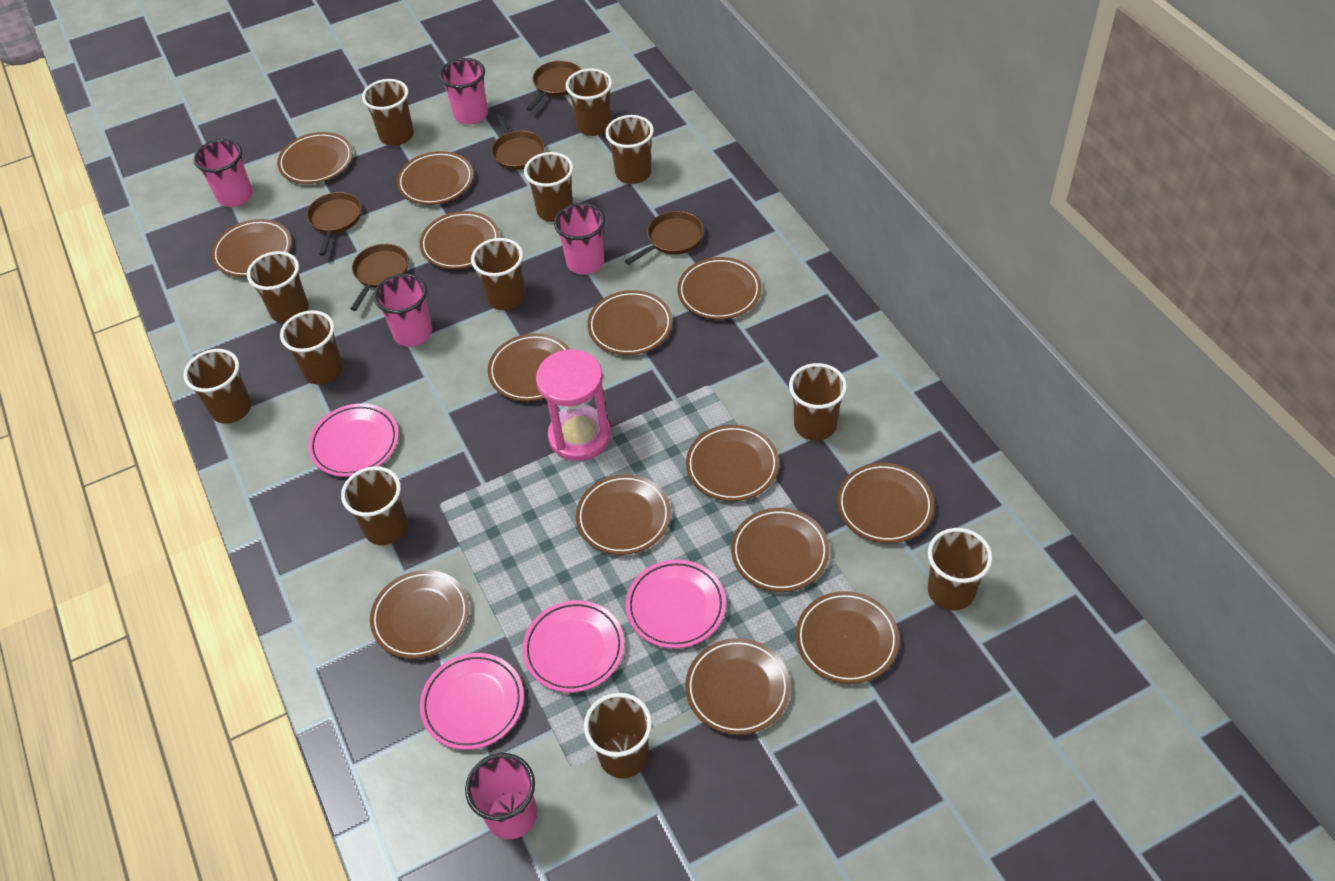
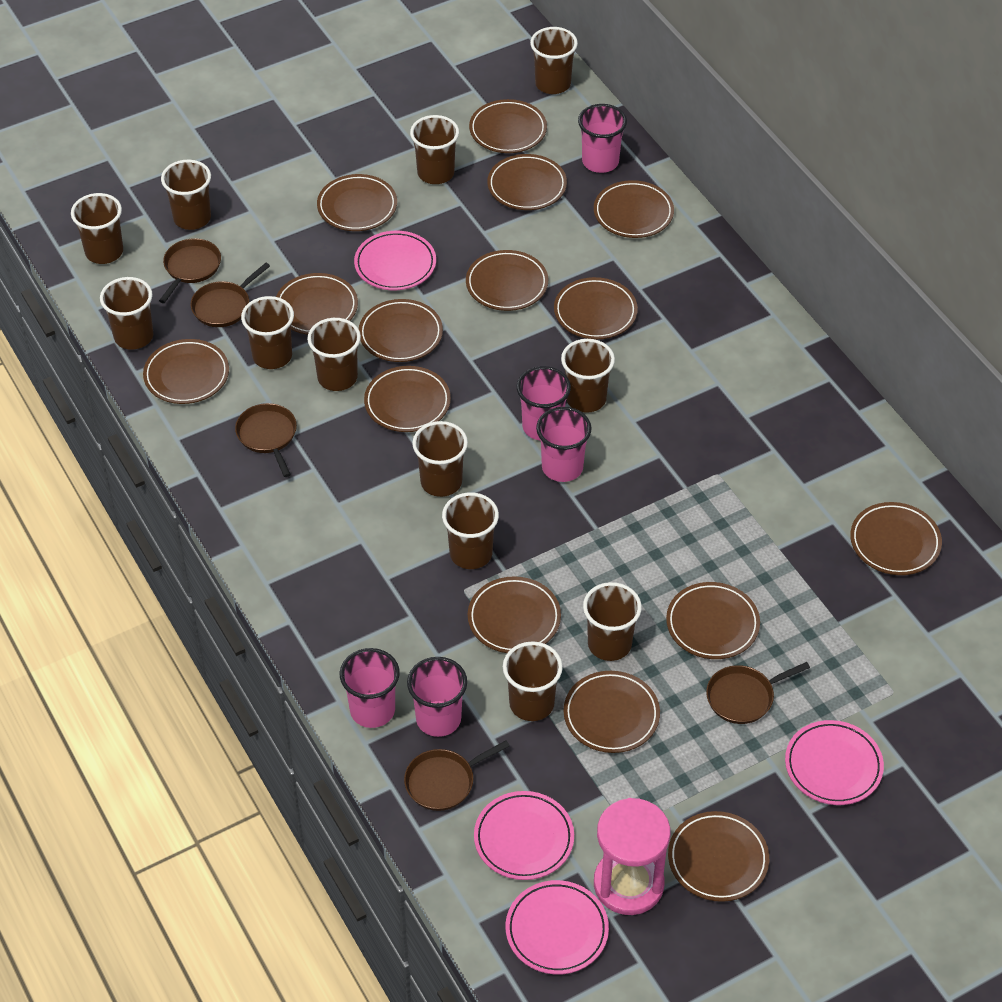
brown plate: 14 -> 15

